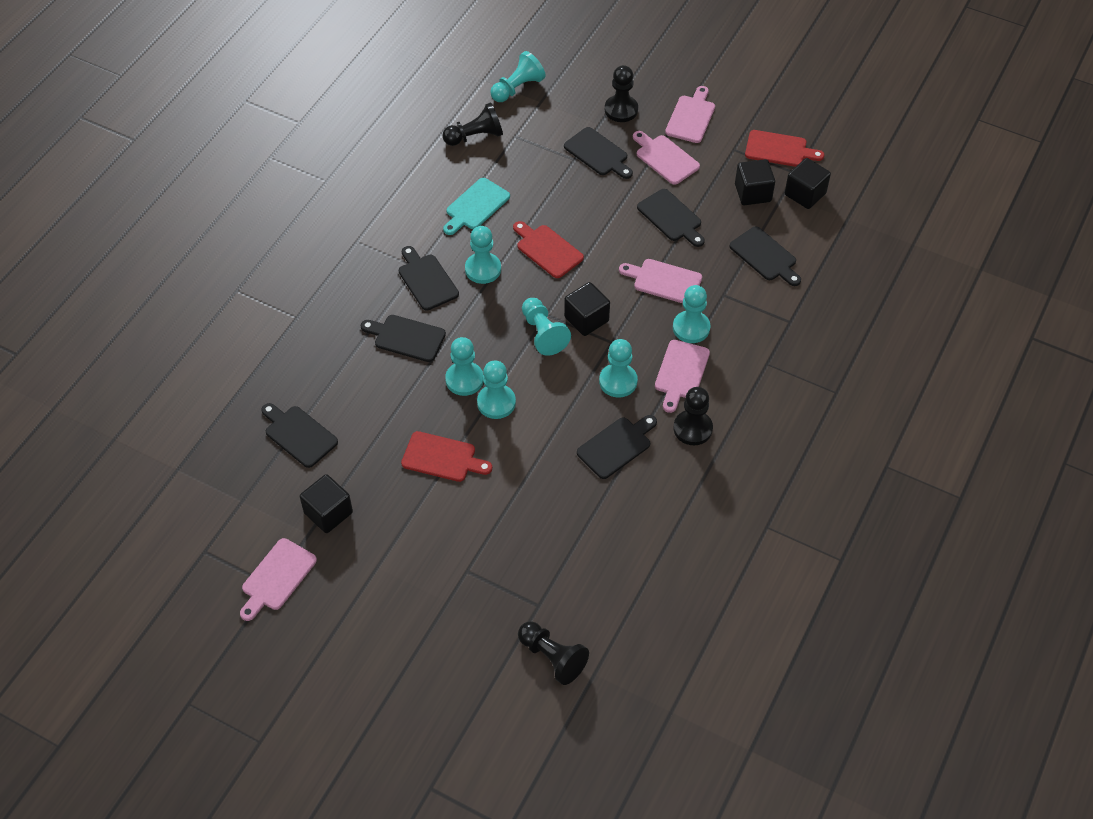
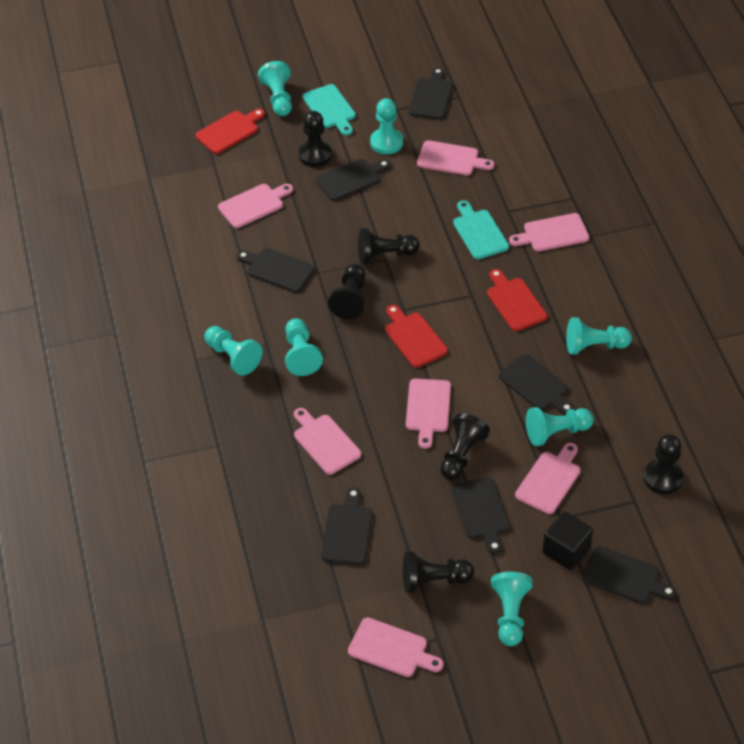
black cube: 4 -> 1
black pawn: 4 -> 6
pink cutting board: 5 -> 7
turquoise cutting board: 1 -> 2

